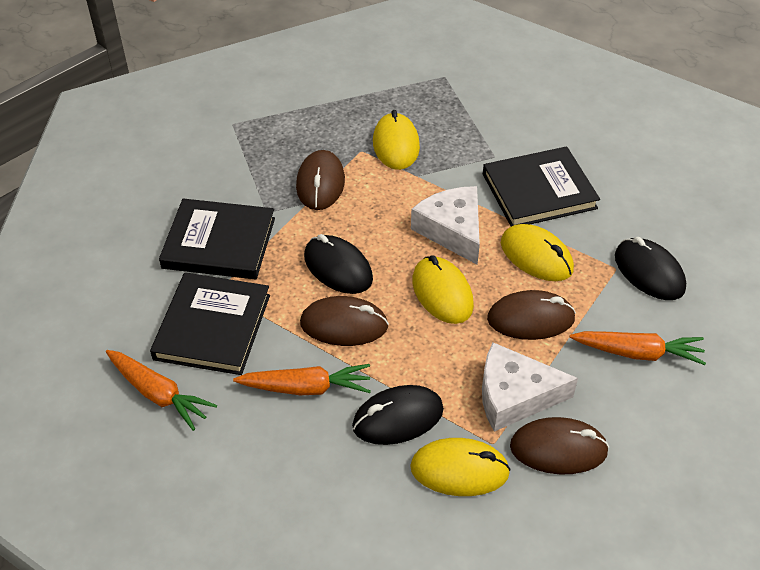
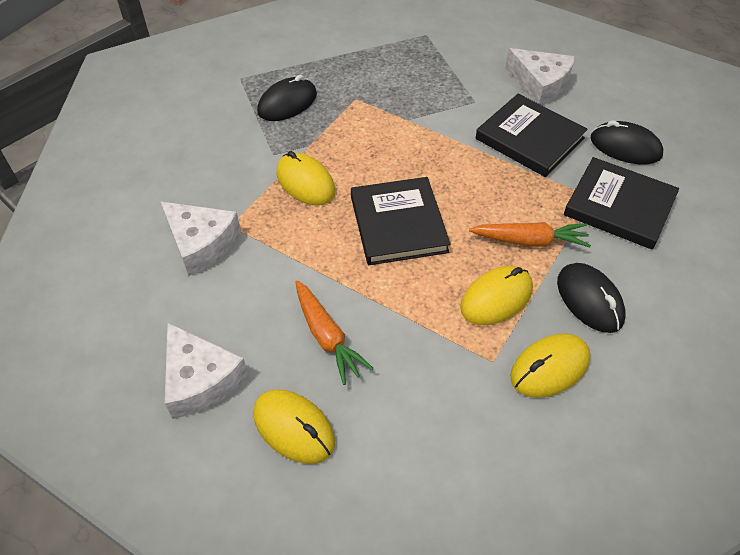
brown mouse: 4 -> 0
orange carrot: 3 -> 2
white cheese: 2 -> 3

